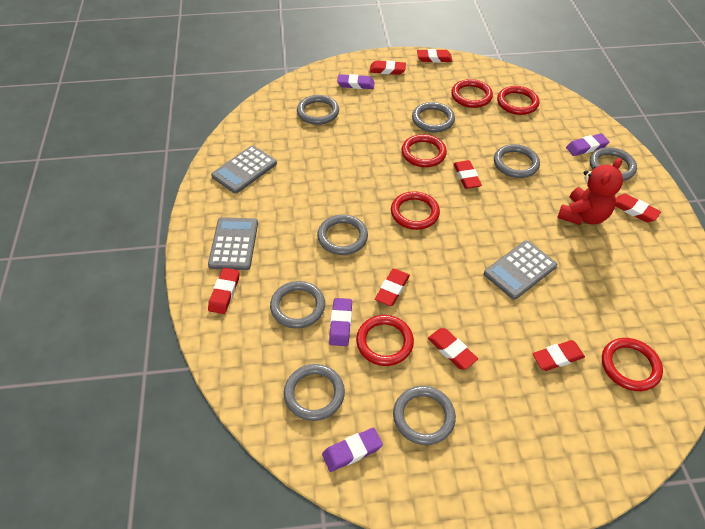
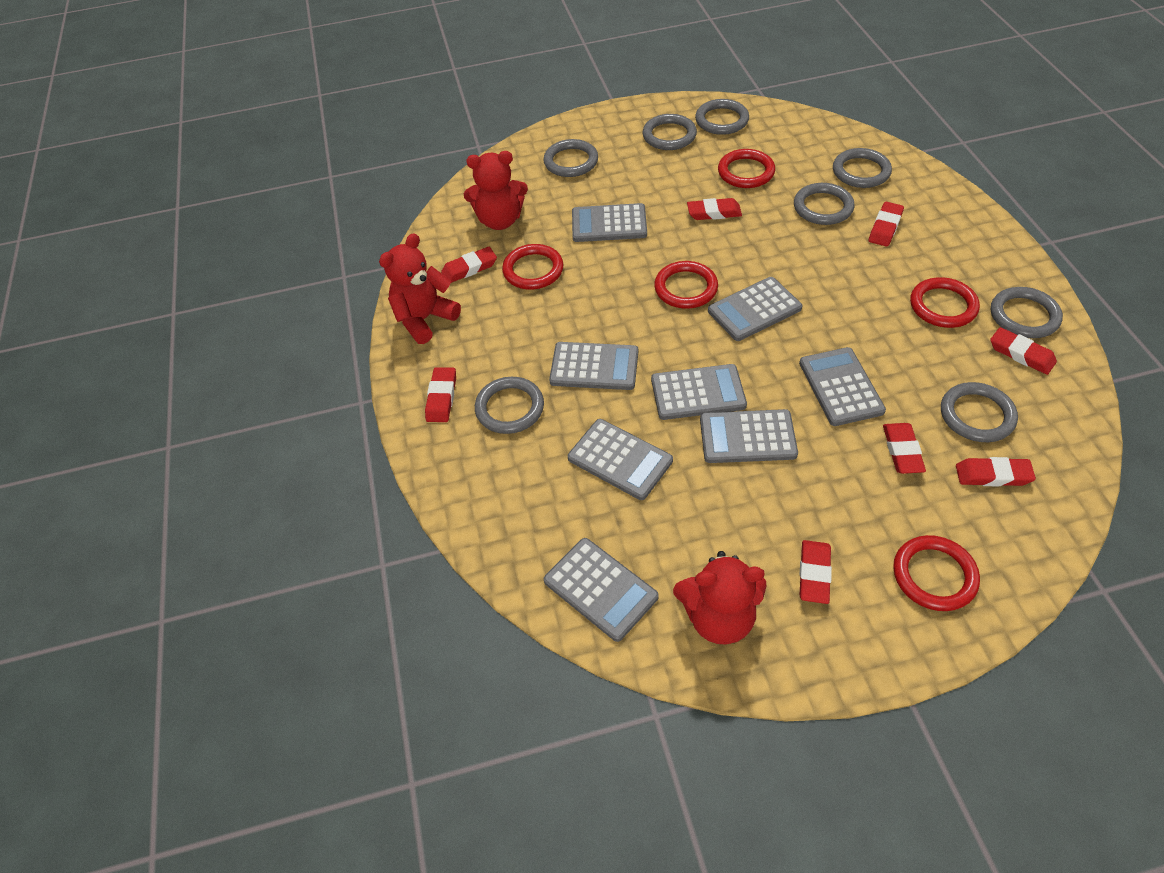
grey calculator: 3 -> 8
purple eraser: 4 -> 0
red ring: 6 -> 5
red teddy bear: 1 -> 3

